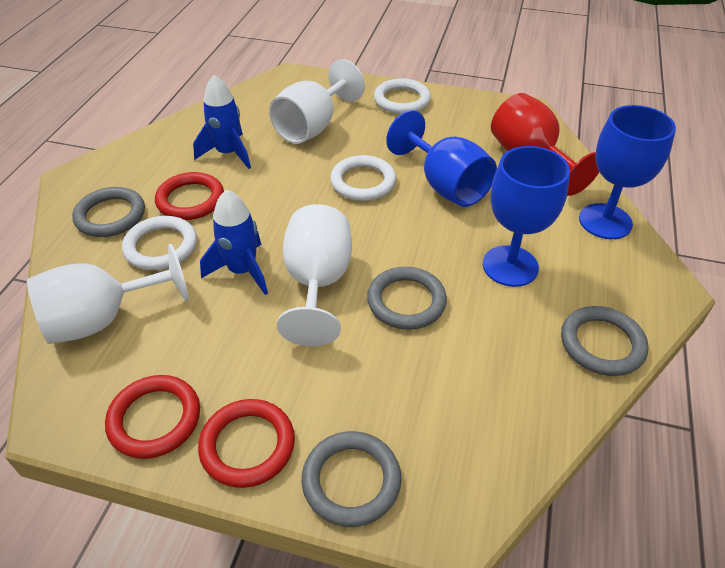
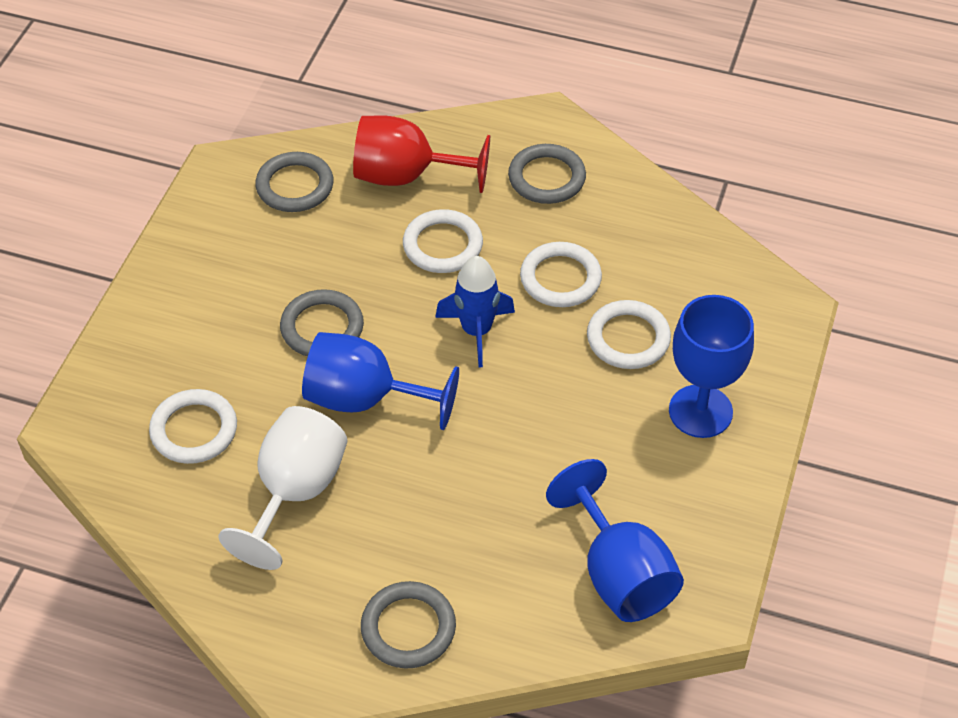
blue rocket: 2 -> 1
red ring: 3 -> 0
white goblet: 3 -> 1
white ring: 3 -> 4

